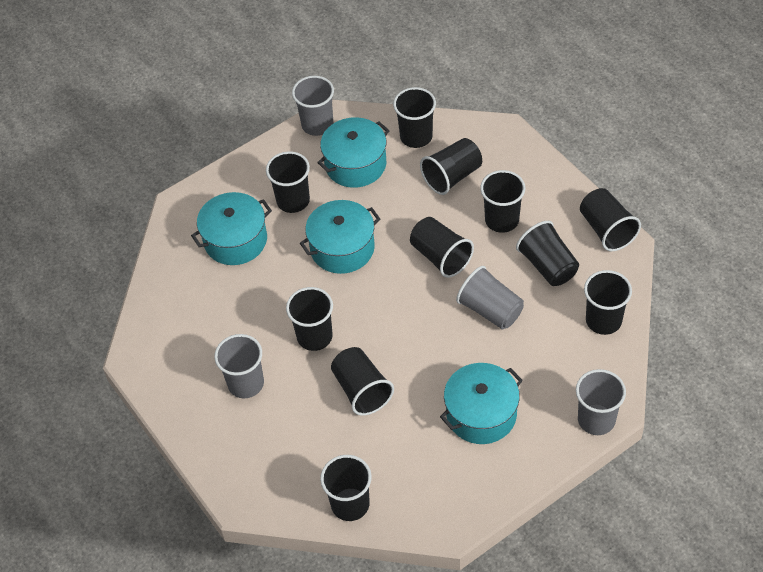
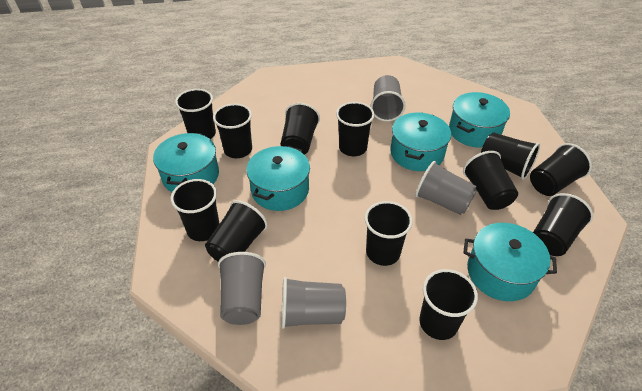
black cup: 11 -> 12
turquoise pot: 4 -> 5

